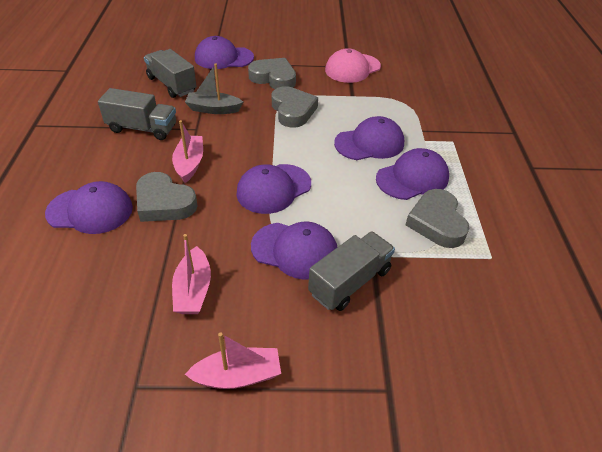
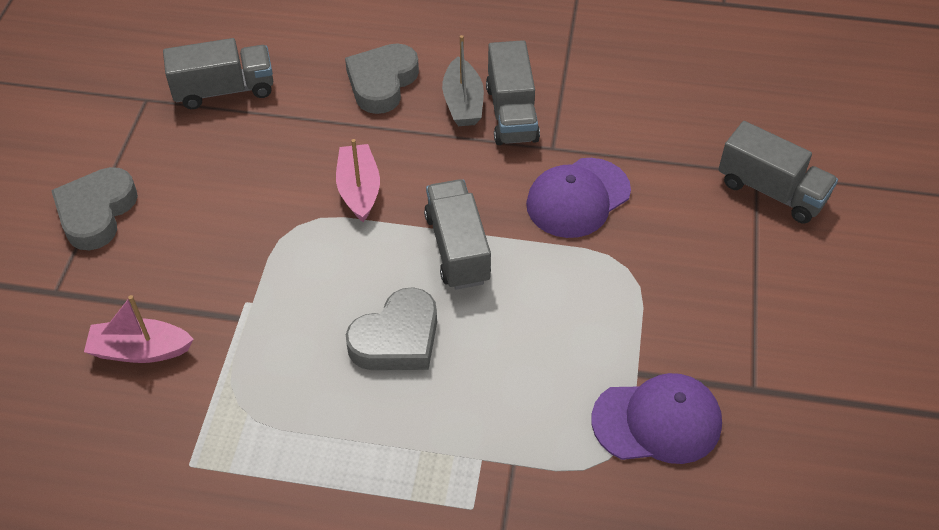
grey heart: 4 -> 3
grey truck: 3 -> 4
pink boat: 3 -> 2
pink cap: 1 -> 0
purple cap: 6 -> 2

